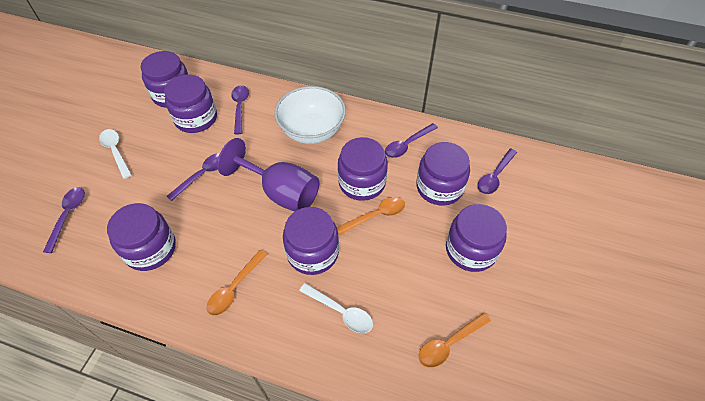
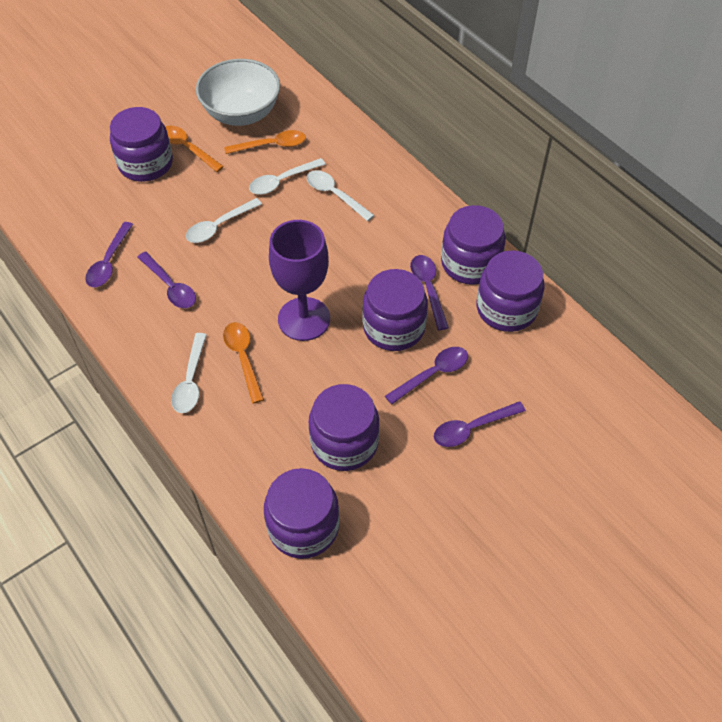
purple jar: 7 -> 6
white spoon: 2 -> 4

